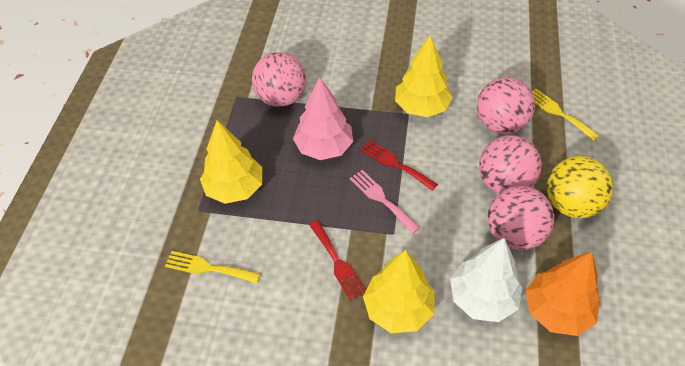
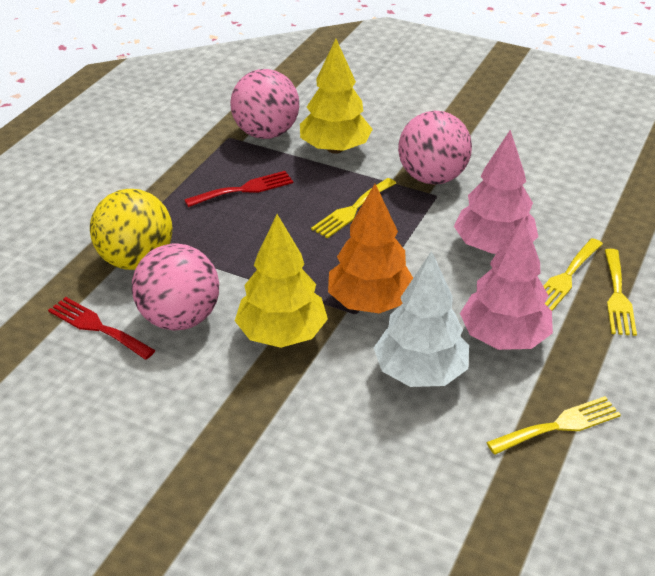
pink ball: 4 -> 3
pink fork: 1 -> 0
pink tree: 1 -> 2
yellow fork: 2 -> 4
yellow tree: 3 -> 2

